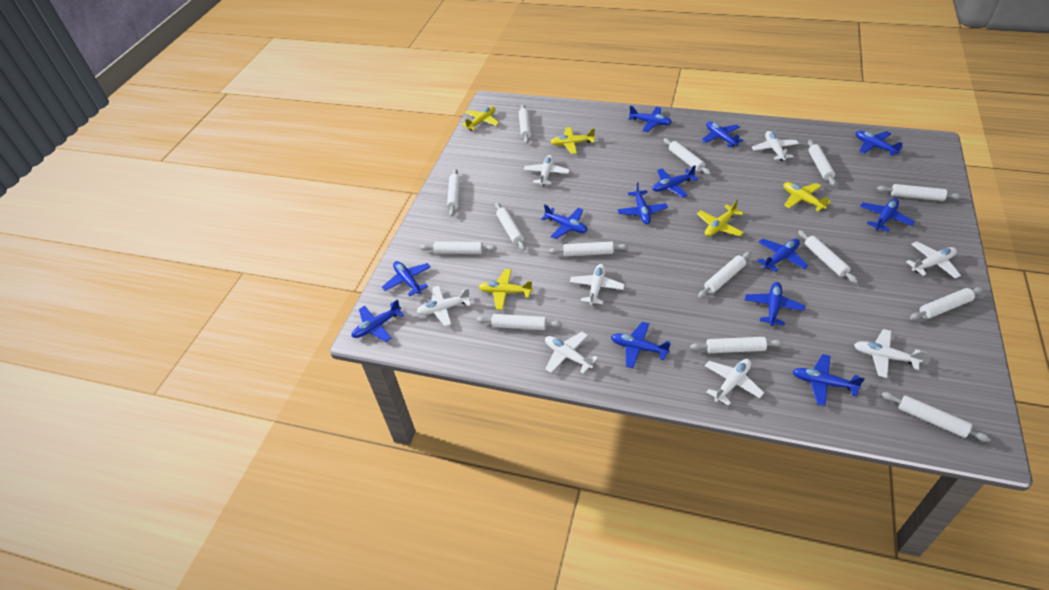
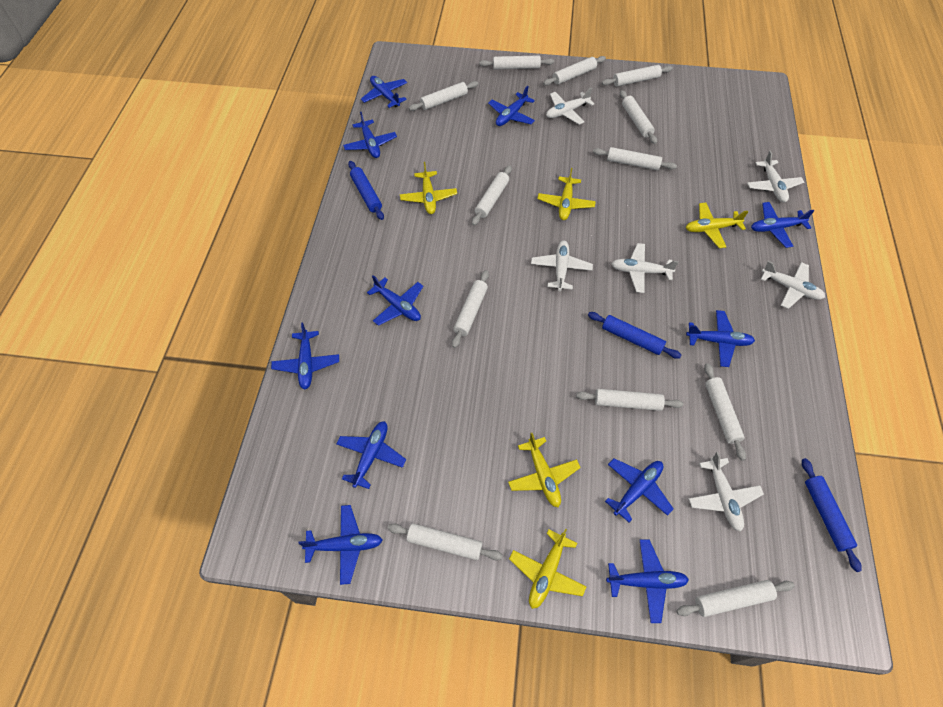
blue plane: 13 -> 11
blue rolling pin: 0 -> 3
white plane: 8 -> 6
white rolling pin: 14 -> 12

